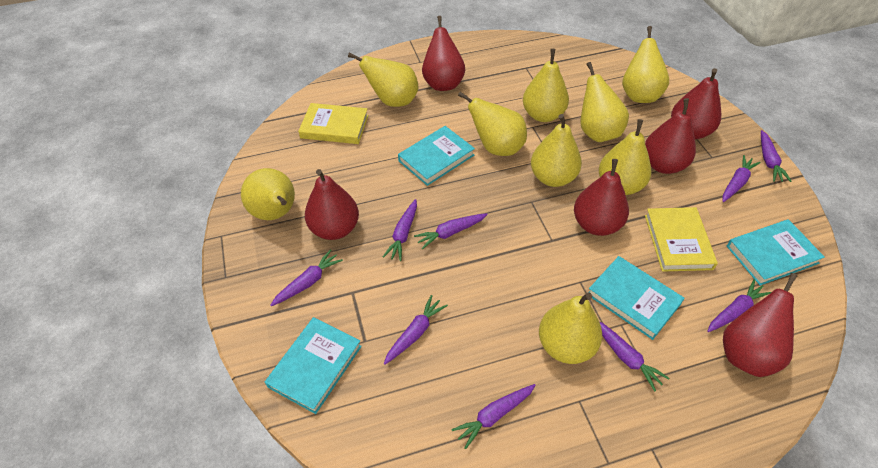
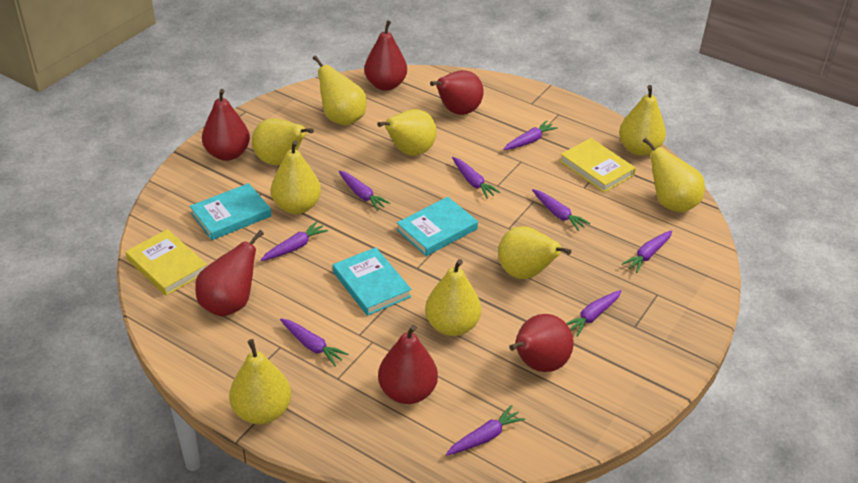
turquoise book: 4 -> 3

